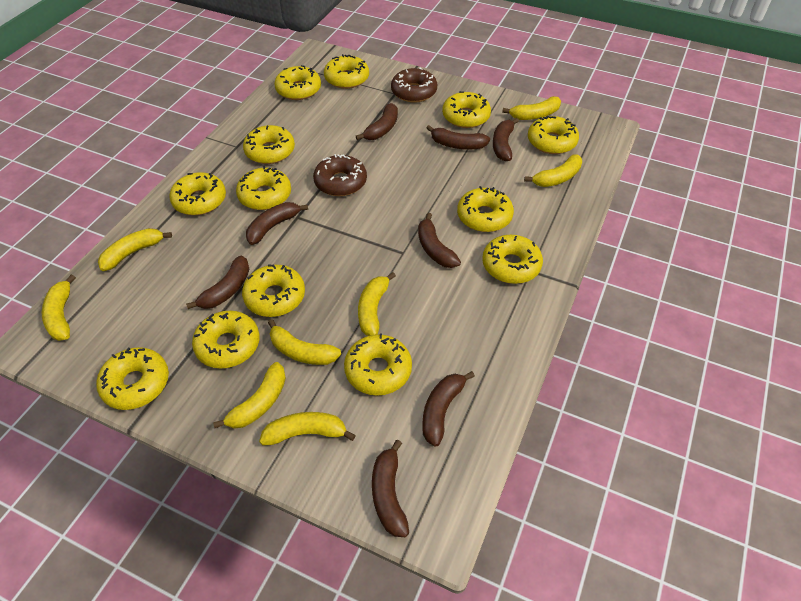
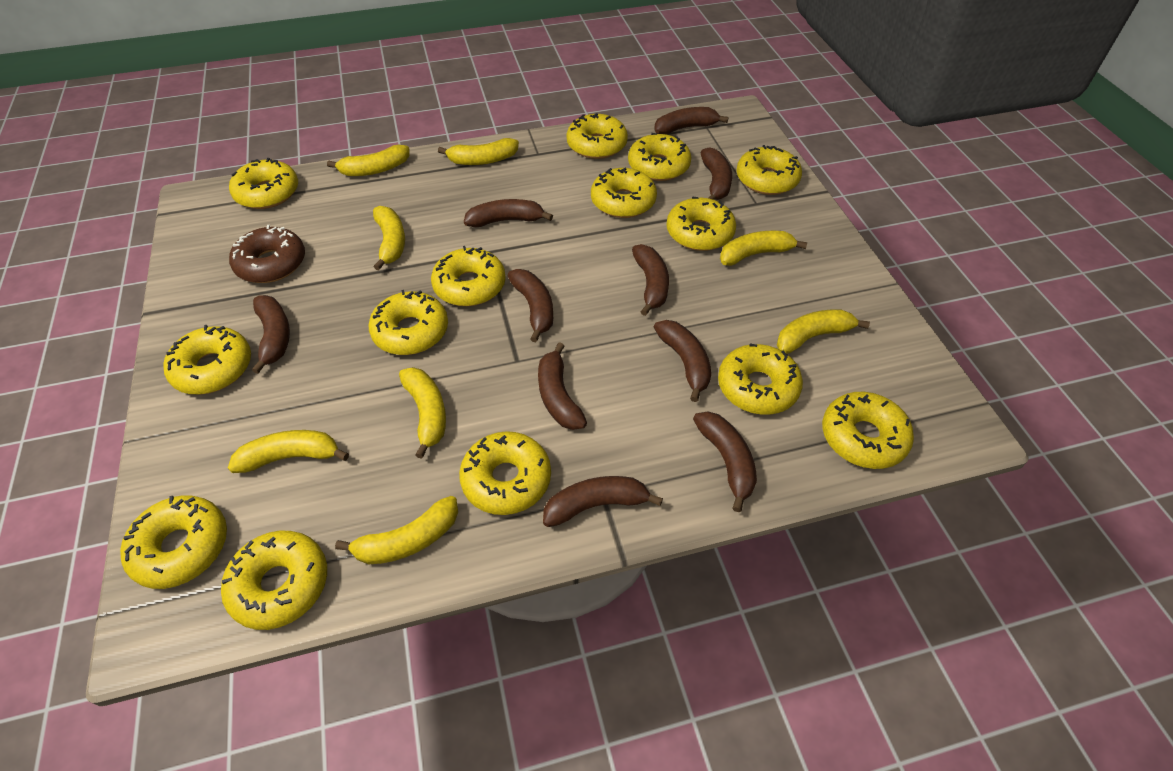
brown banana: 8 -> 10
brown donut: 2 -> 1
yellow donut: 13 -> 14

